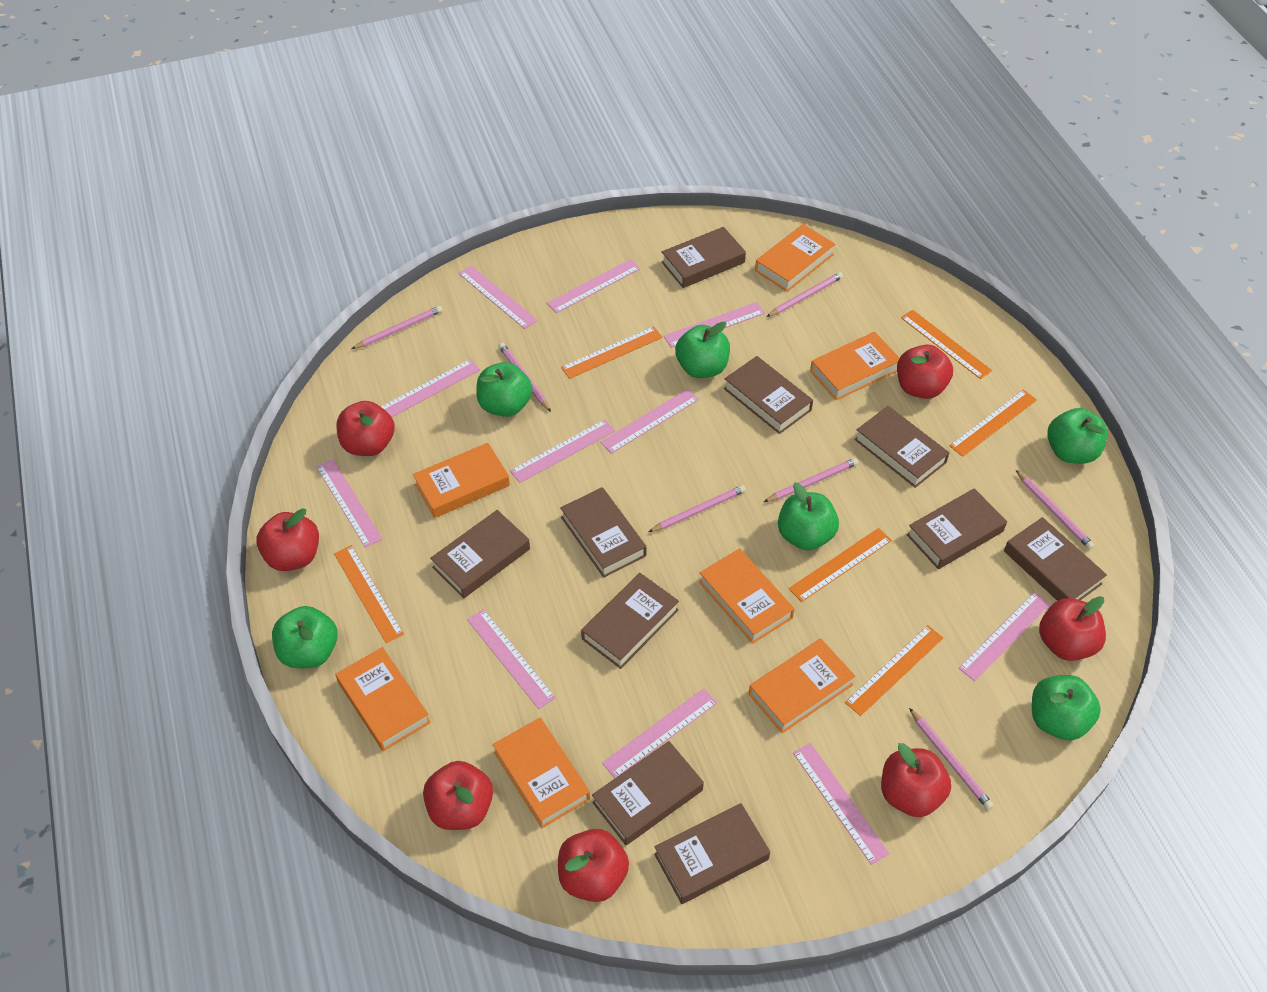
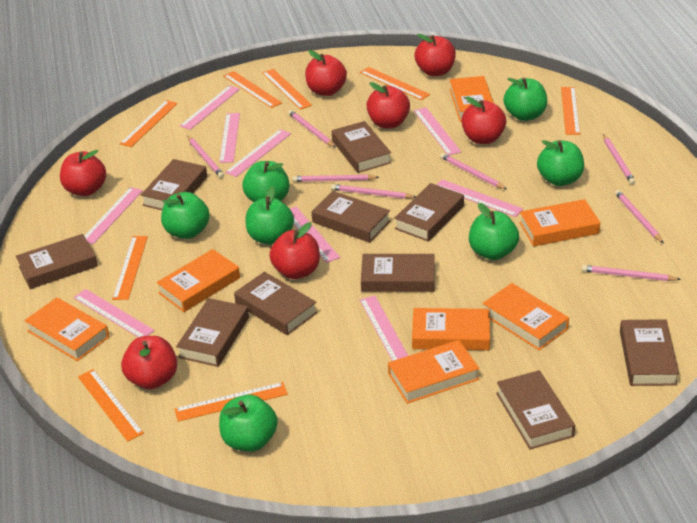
green apple: 6 -> 7
orange ruler: 6 -> 8
pink pencil: 7 -> 8
pink ruler: 11 -> 9

